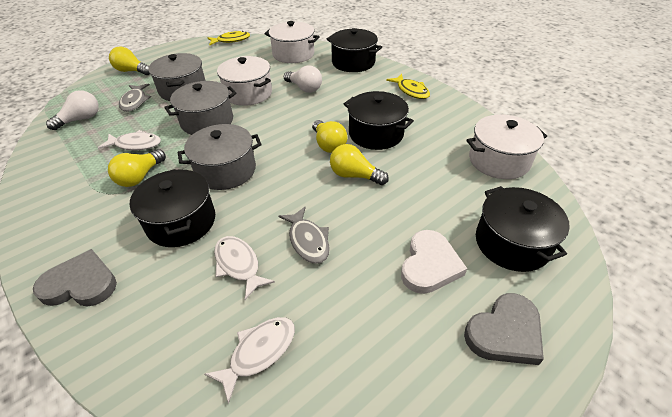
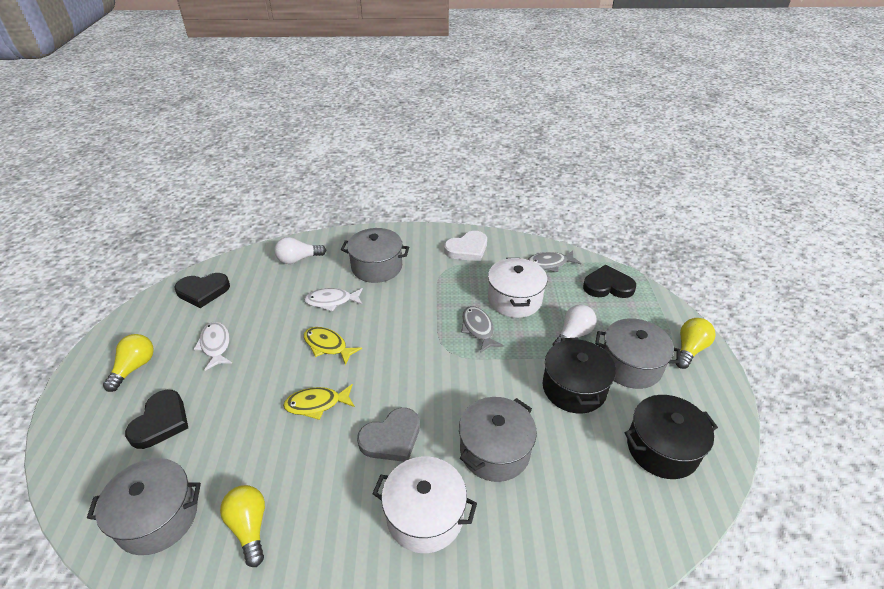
black heart: 0 -> 3
black pot: 4 -> 2
grey heart: 2 -> 1
grey pot: 3 -> 4
white fish: 3 -> 2
white pot: 3 -> 2
yellow light bulb: 4 -> 3

